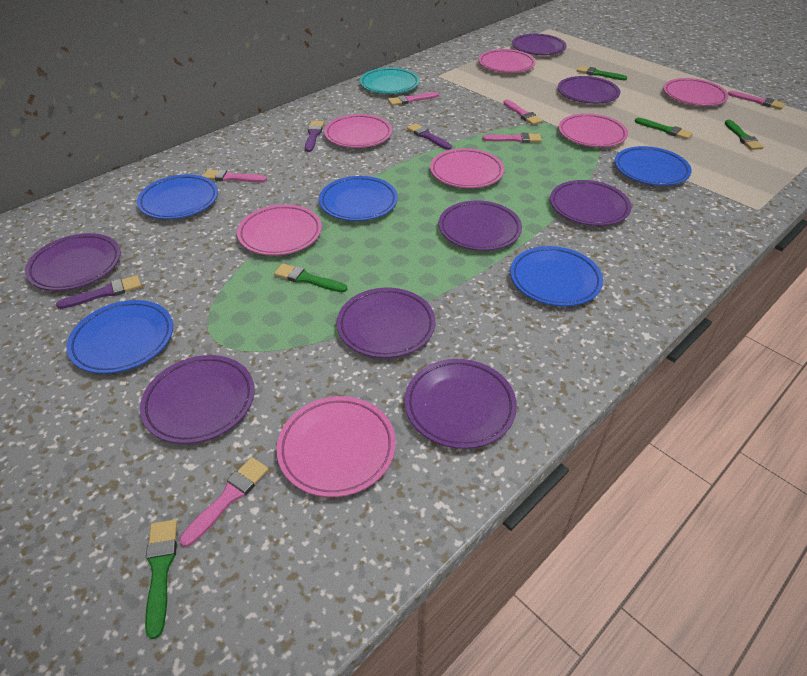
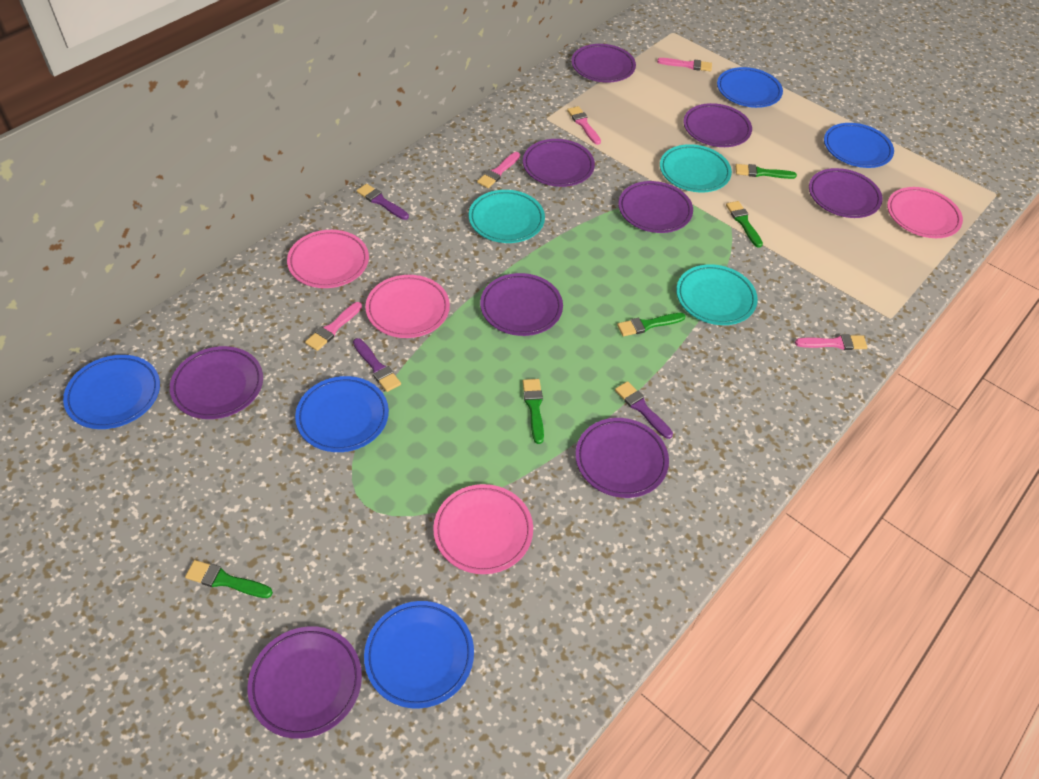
pink brush: 6 -> 5
pink plate: 7 -> 4
purple plate: 8 -> 9
turquoise plate: 1 -> 3

